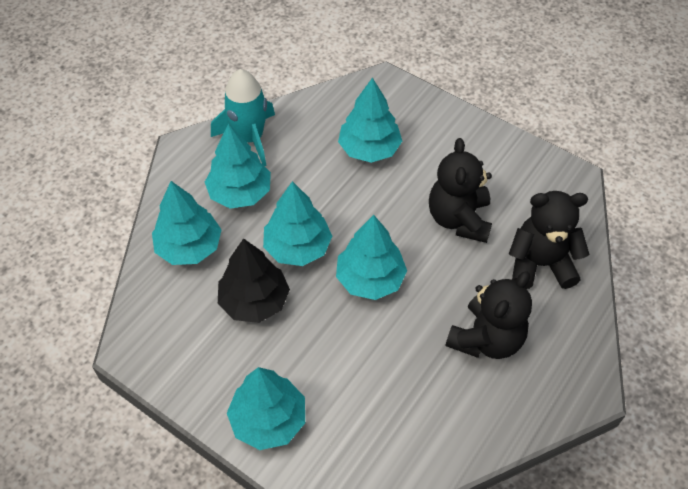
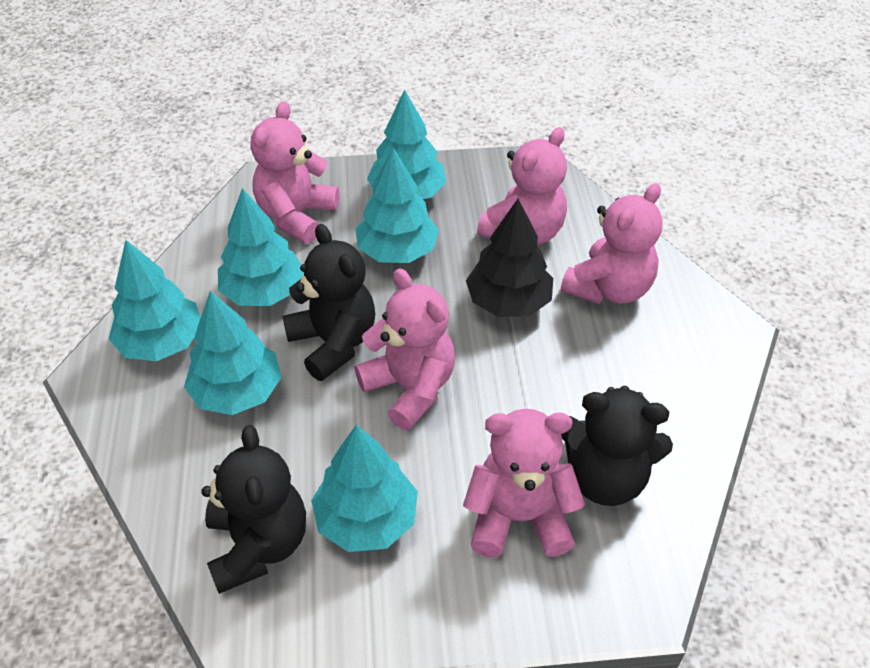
pink teddy bear: 0 -> 5
turquoise rocket: 1 -> 0

